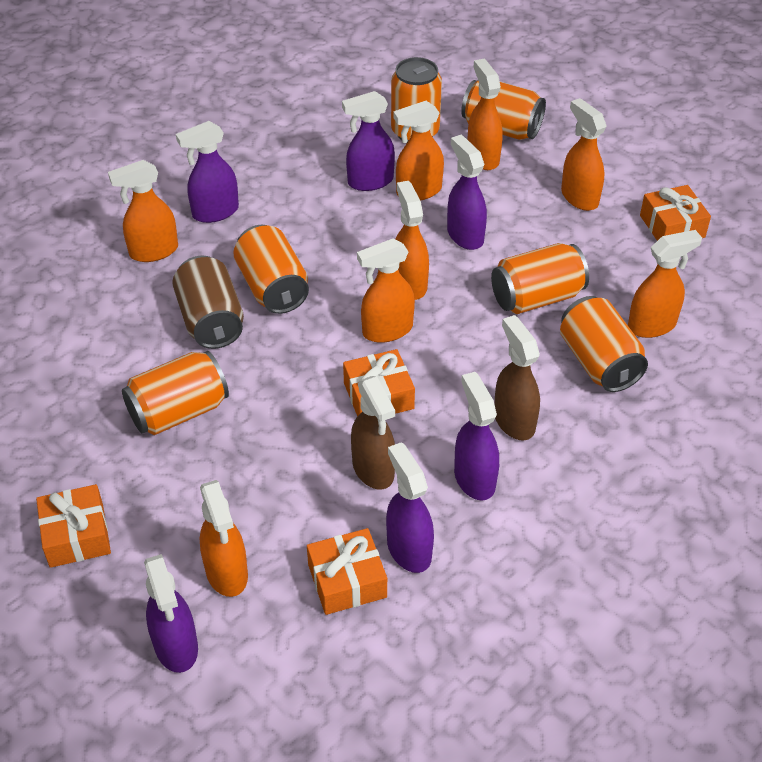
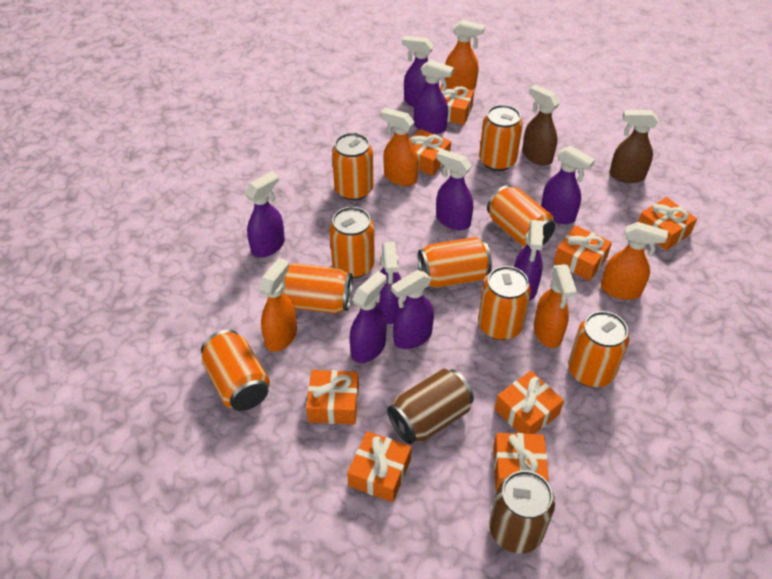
brown can: 1 -> 2
orange can: 6 -> 9
orange gift: 4 -> 8
orange spray bottle: 8 -> 5
purple spray bottle: 6 -> 9

